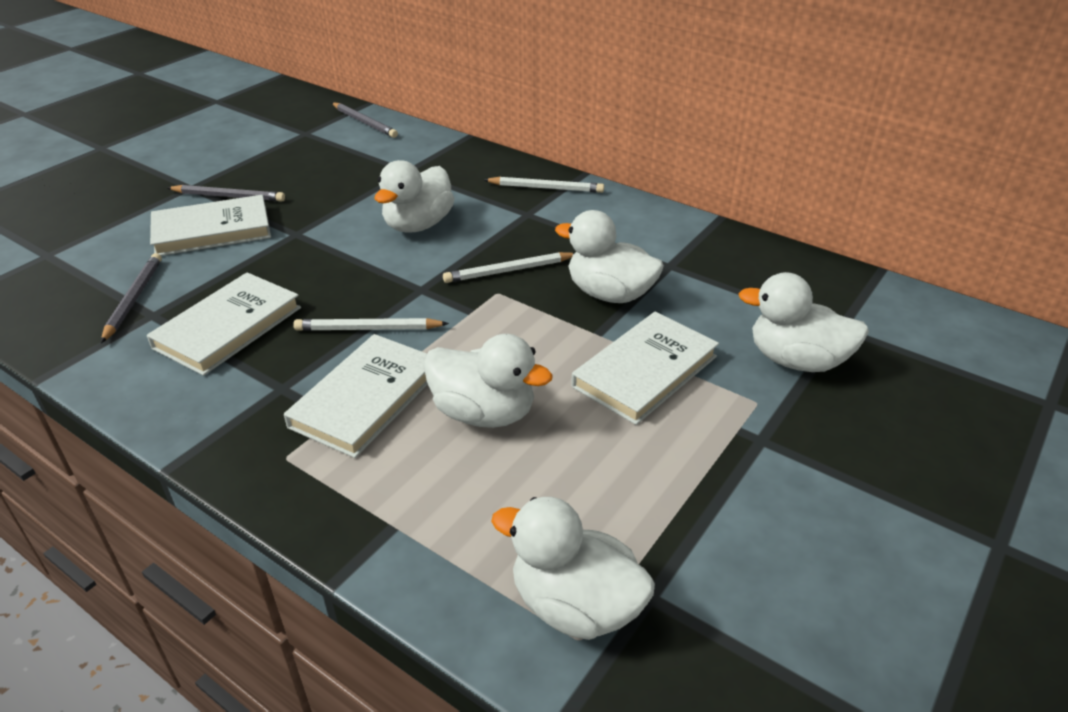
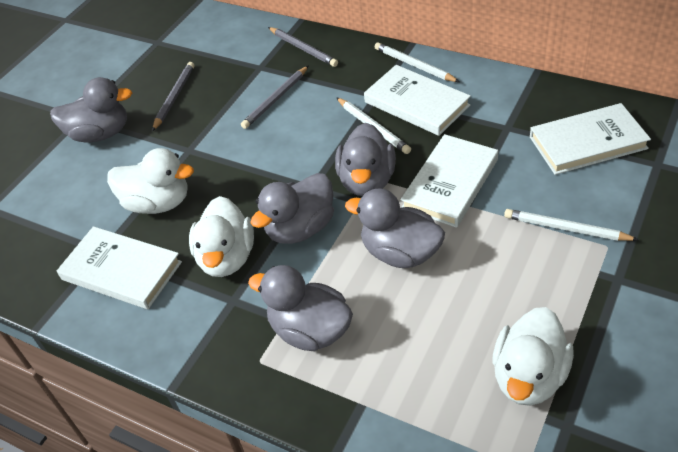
grey duck: 0 -> 5
white duck: 5 -> 3

